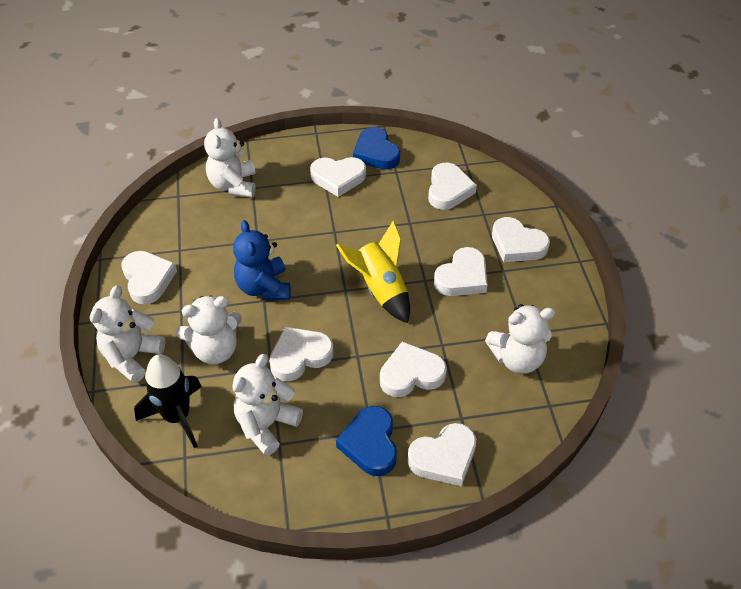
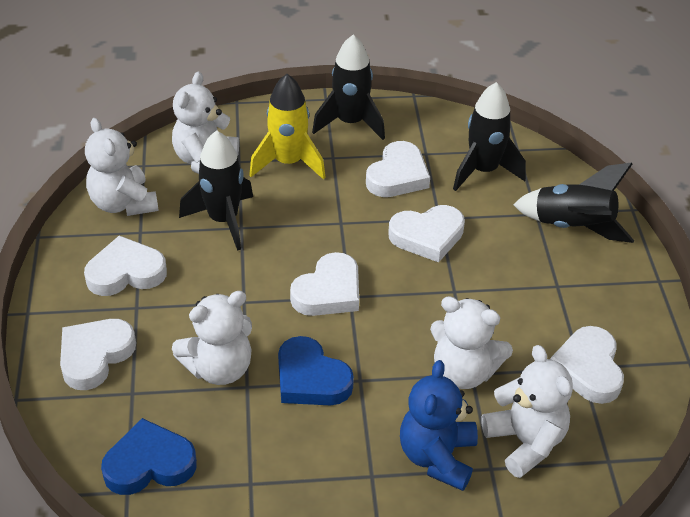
black rocket: 1 -> 4
white heart: 8 -> 6

